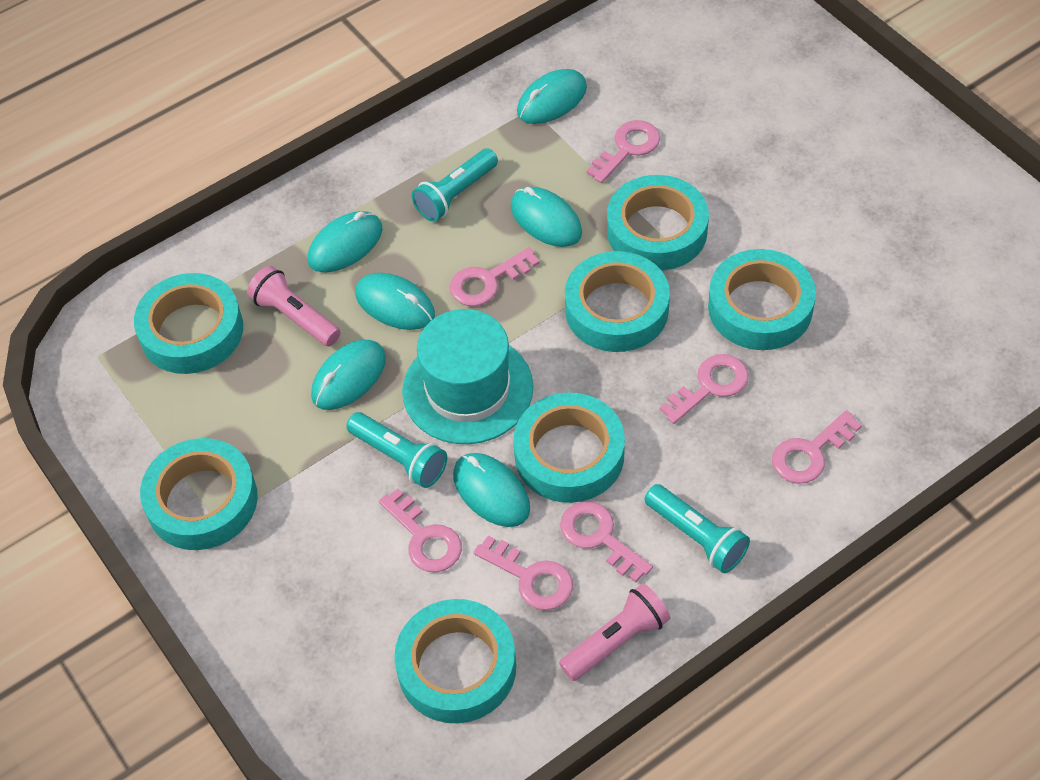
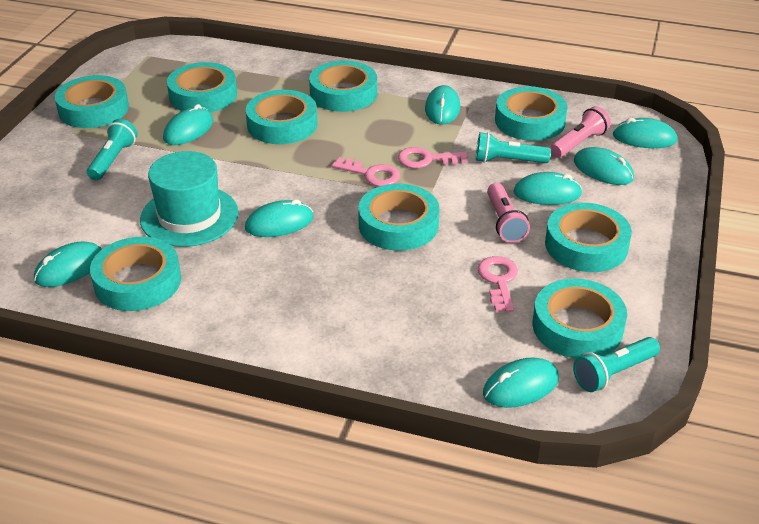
pink key: 7 -> 3
turquoise mouse: 6 -> 8
turquoise tape: 7 -> 9

